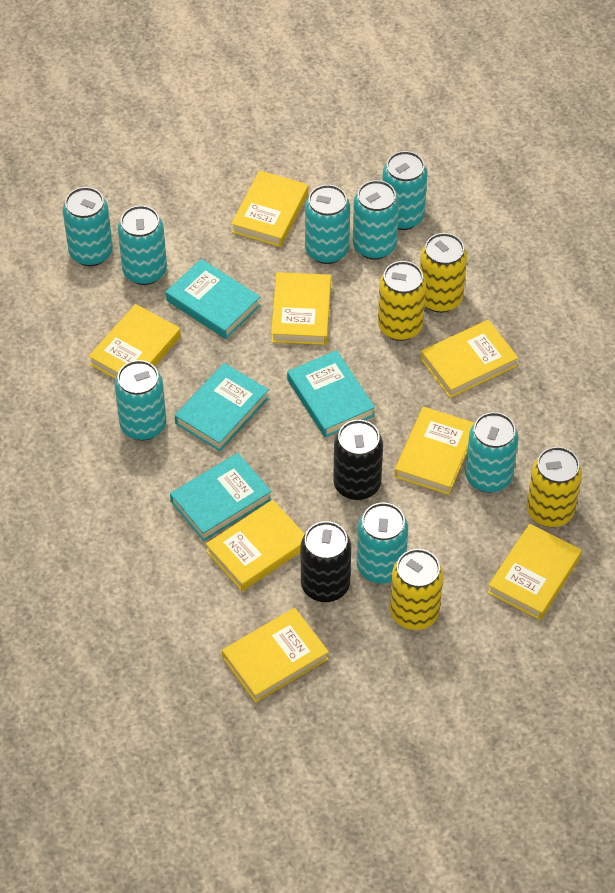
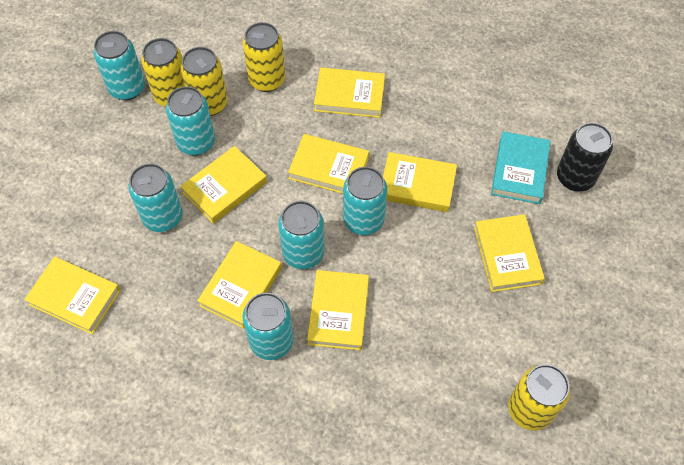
black can: 2 -> 1
turquoise book: 4 -> 1
turquoise can: 8 -> 6

